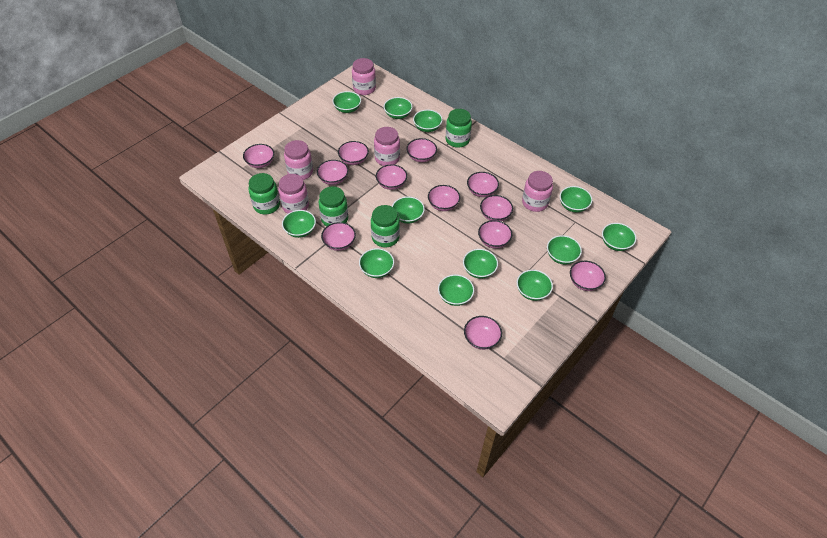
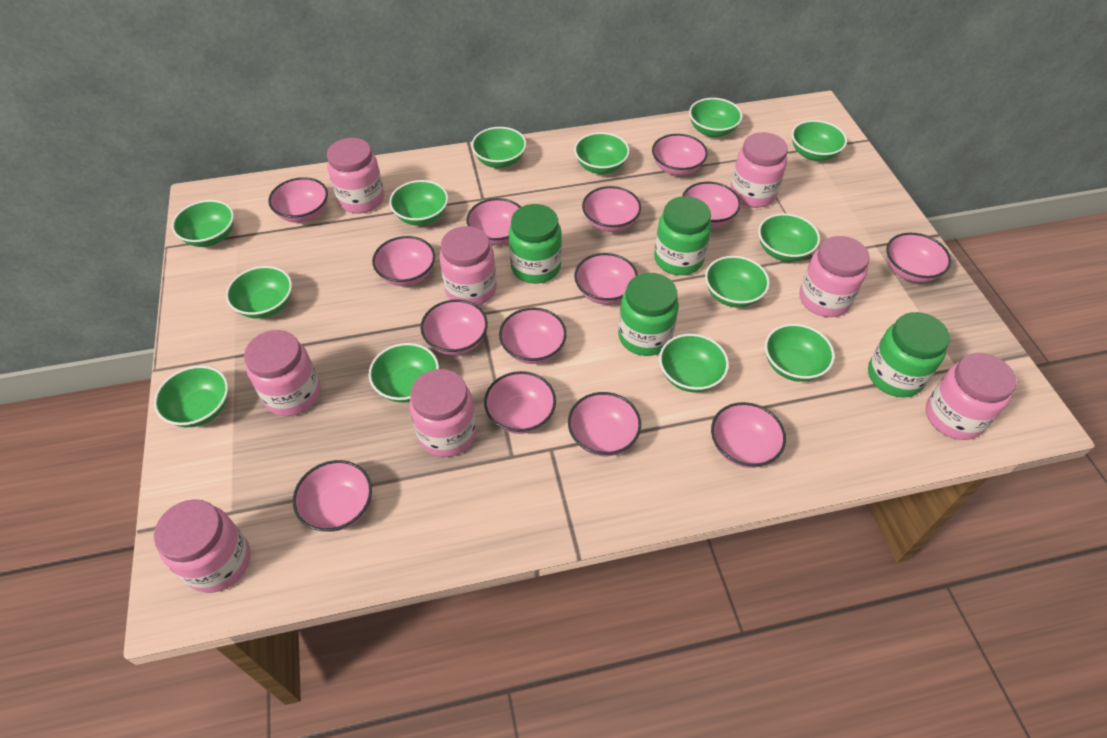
green bowl: 12 -> 13
pink bowl: 12 -> 14
pink jar: 5 -> 8

